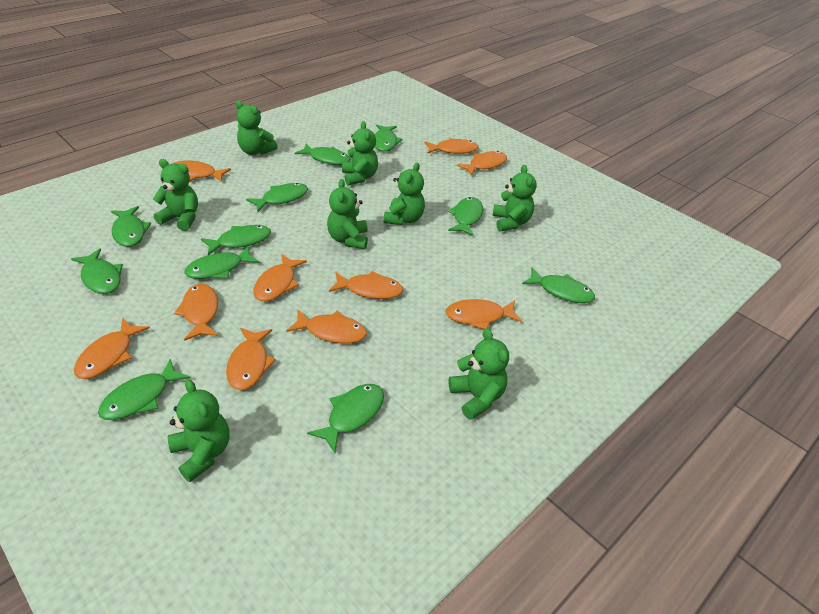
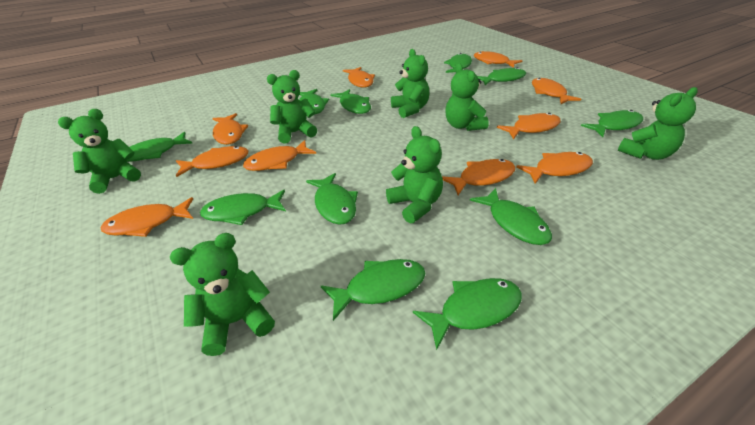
green teddy bear: 8 -> 7

